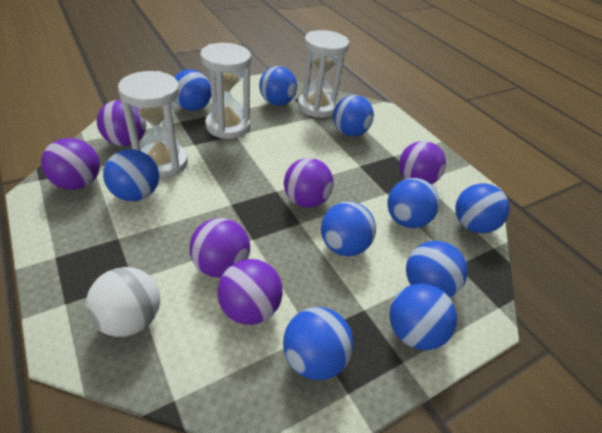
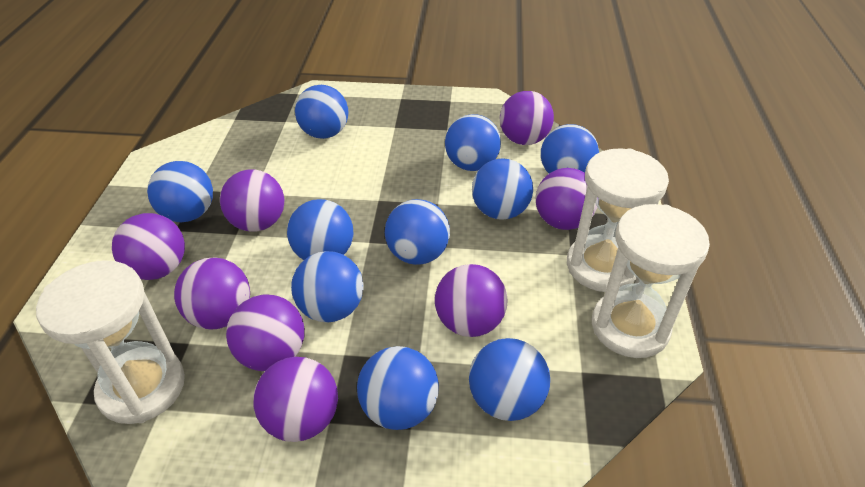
purple ball: 6 -> 8
white ball: 1 -> 0

